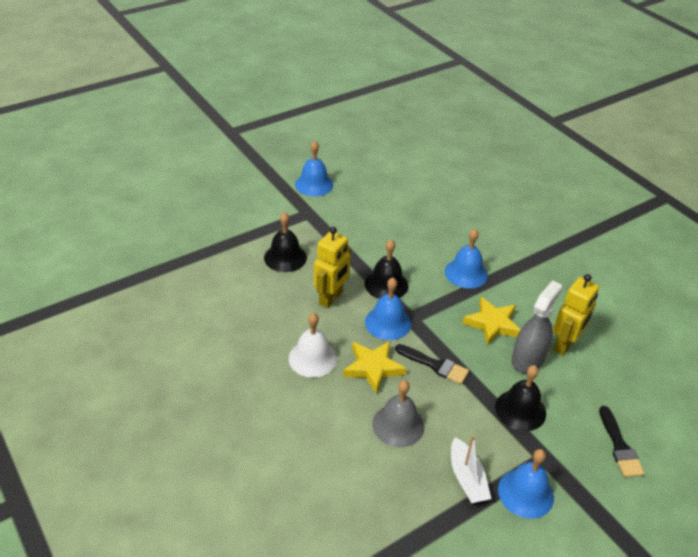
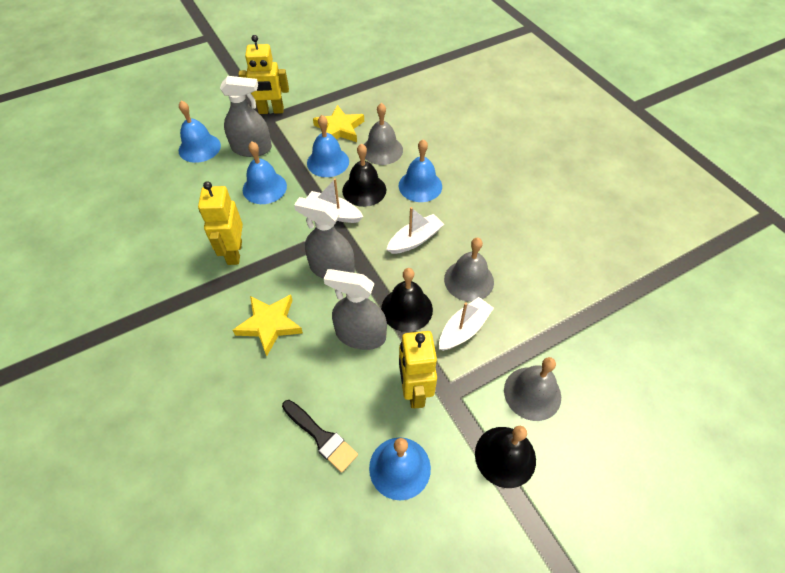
black brush: 2 -> 1
blue bell: 4 -> 5
grey bell: 1 -> 3
grey spray bottle: 1 -> 3
white bell: 1 -> 0
white boat: 1 -> 3
yellow robot: 2 -> 3

